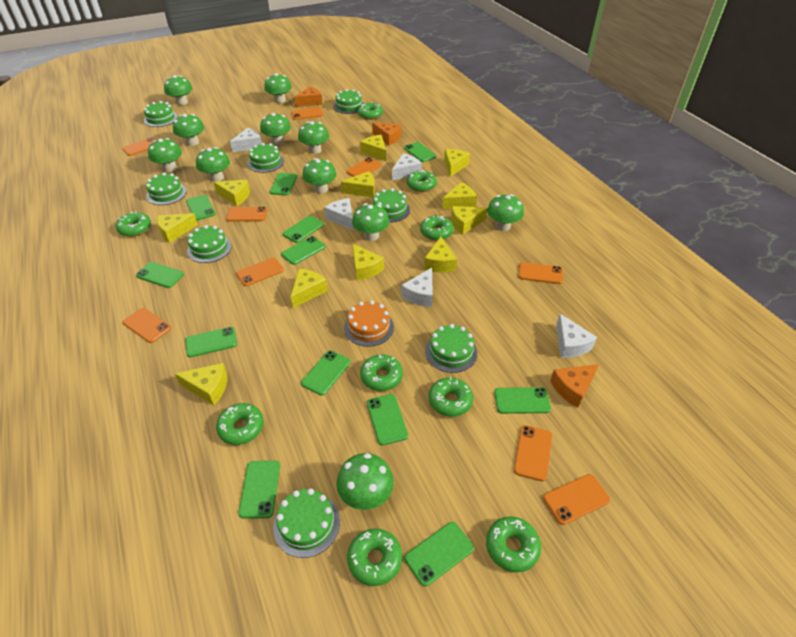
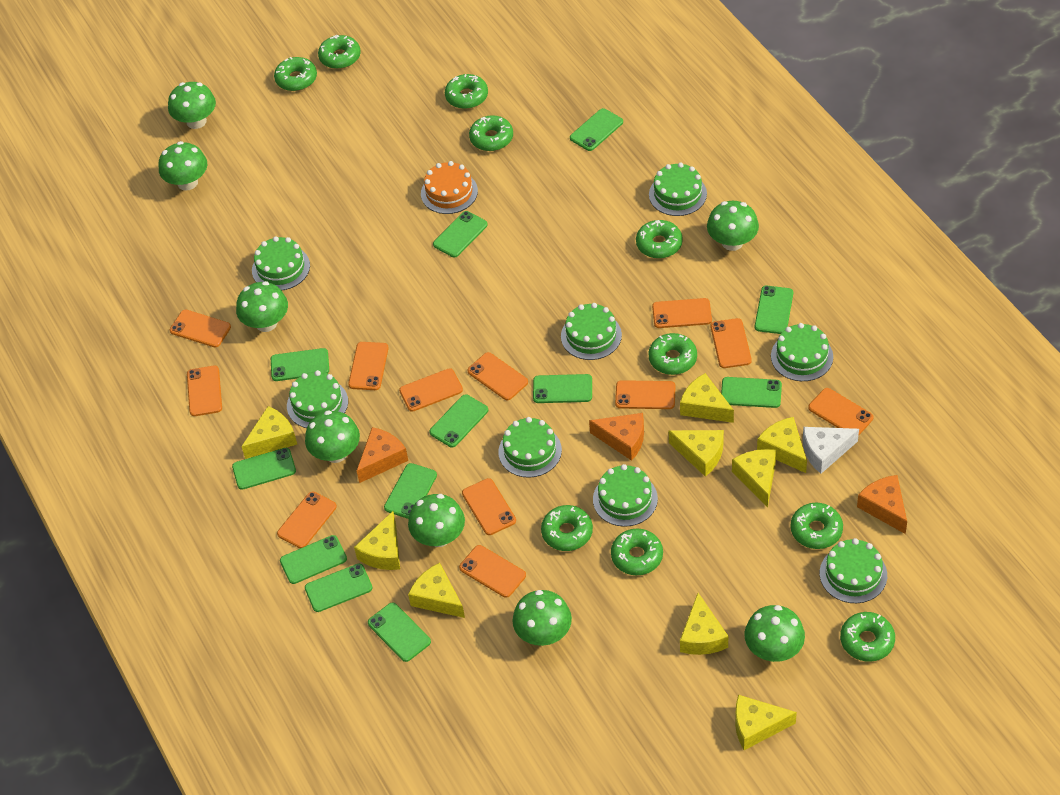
green donut: 9 -> 10
green mushroom: 11 -> 8
orange phone: 9 -> 12
white cheese: 5 -> 1
yellow cheese: 11 -> 9

